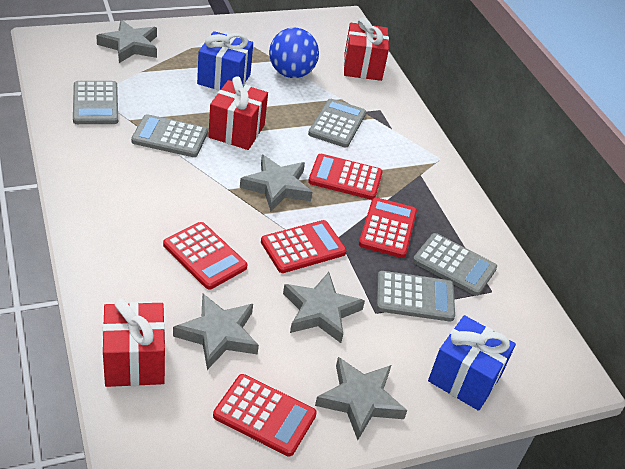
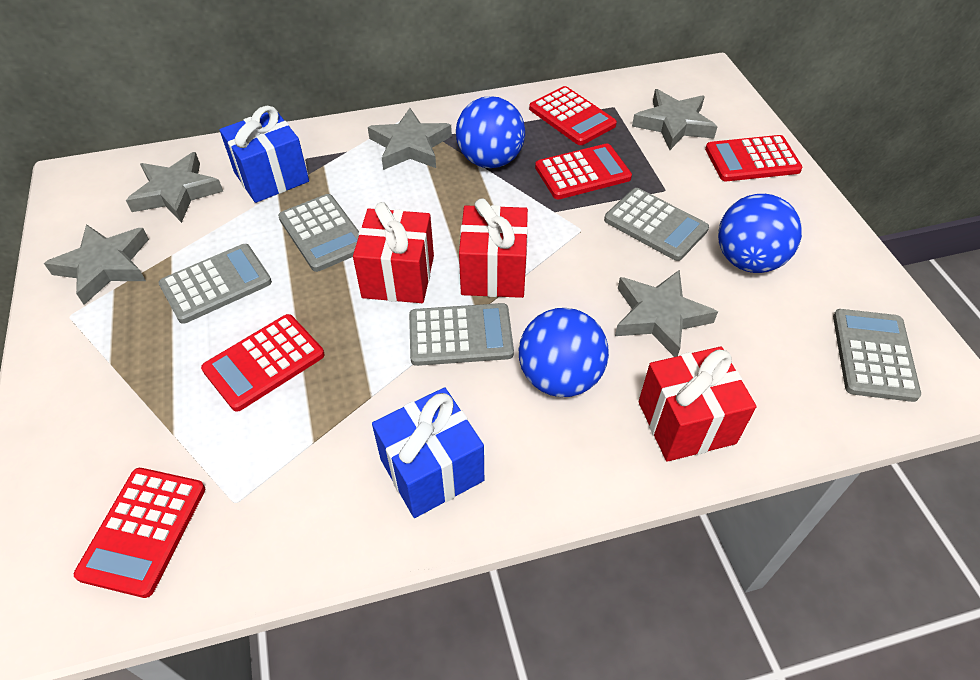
blue ball: 1 -> 3

